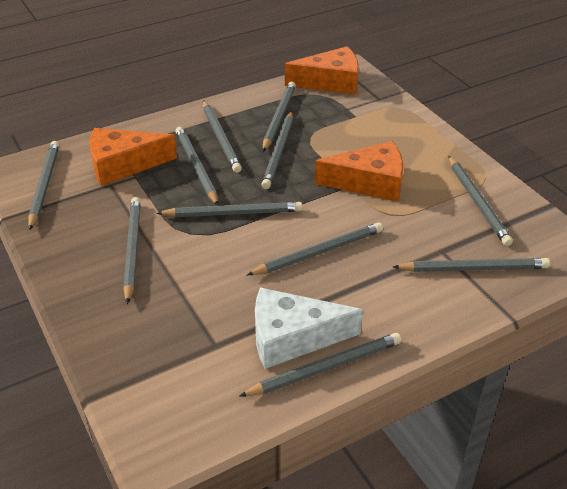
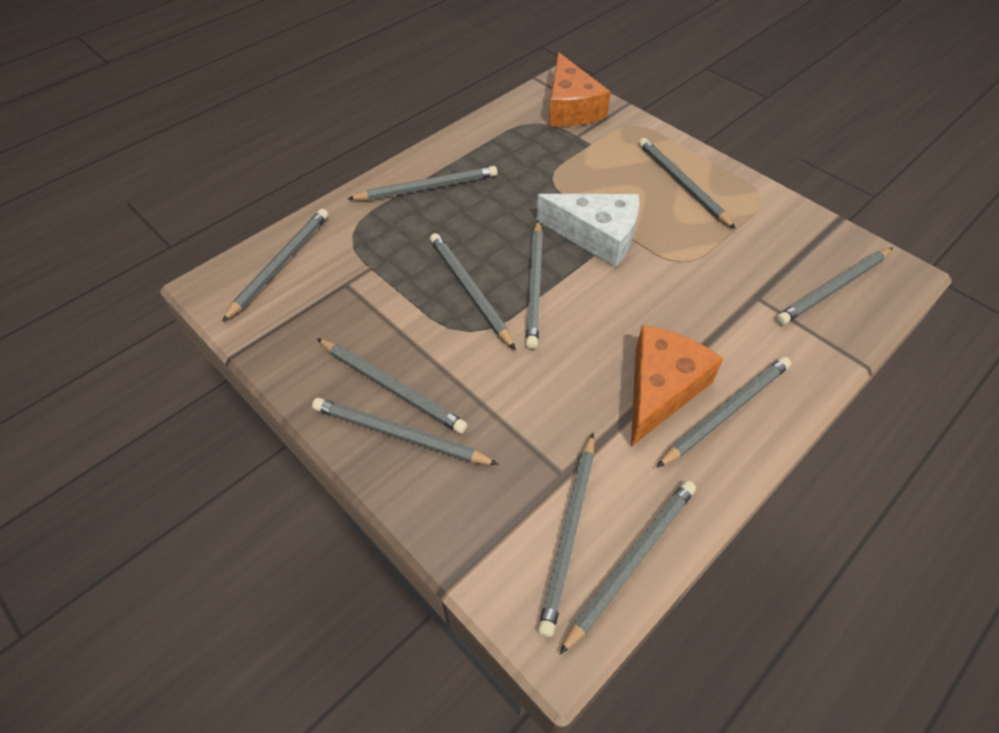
orange cheese: 3 -> 2

